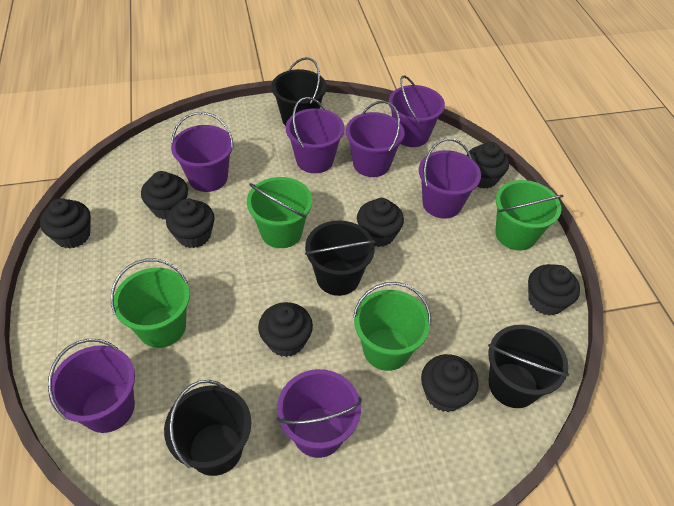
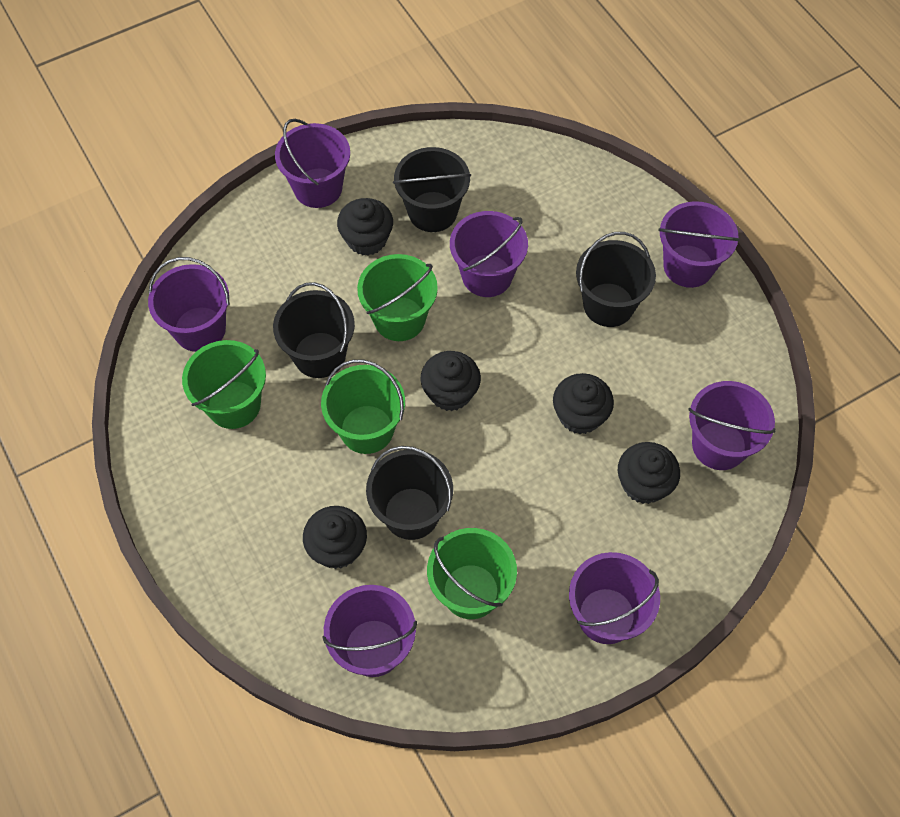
black cupcake: 8 -> 5

